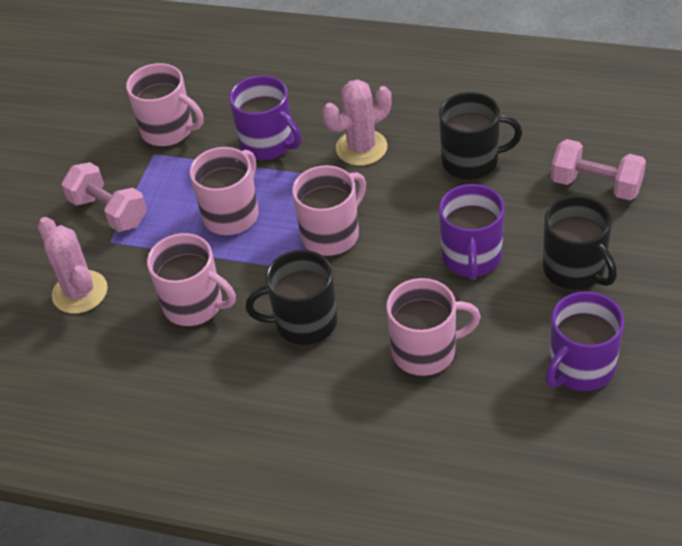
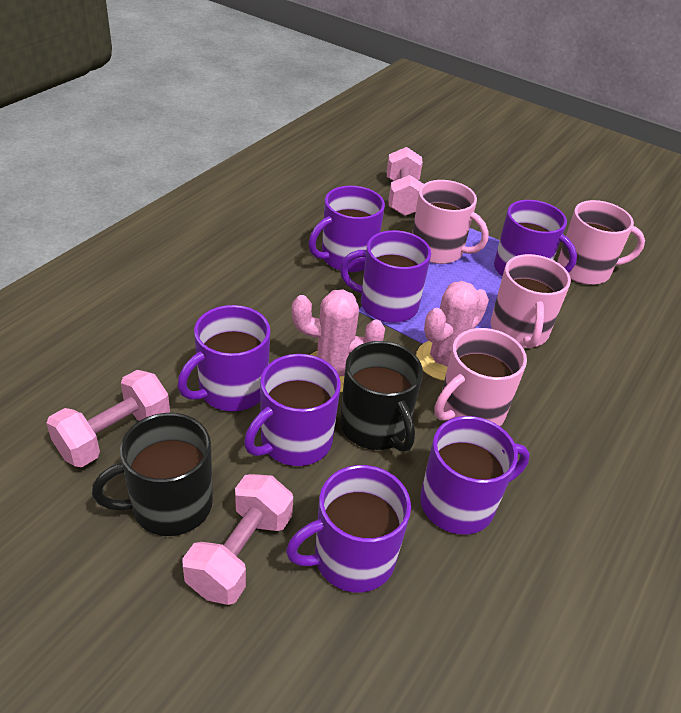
black mug: 3 -> 2
pink dumbbell: 2 -> 3
pink mug: 5 -> 4
purple mug: 3 -> 7

